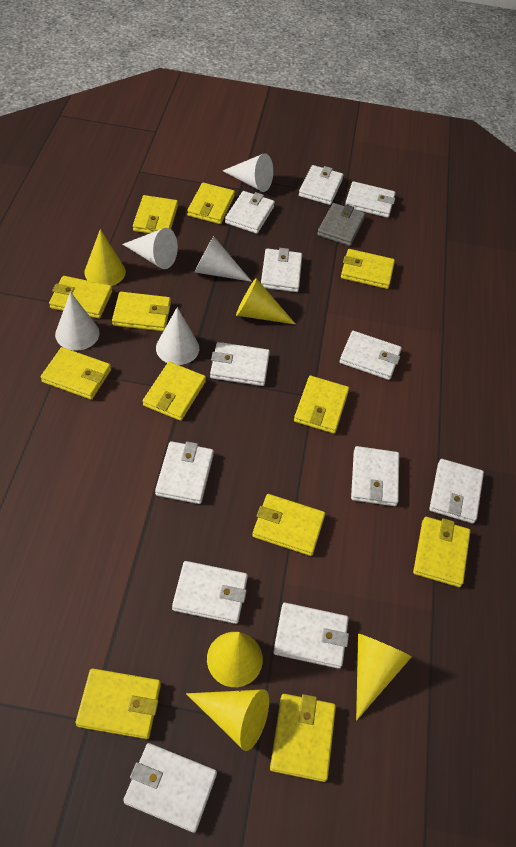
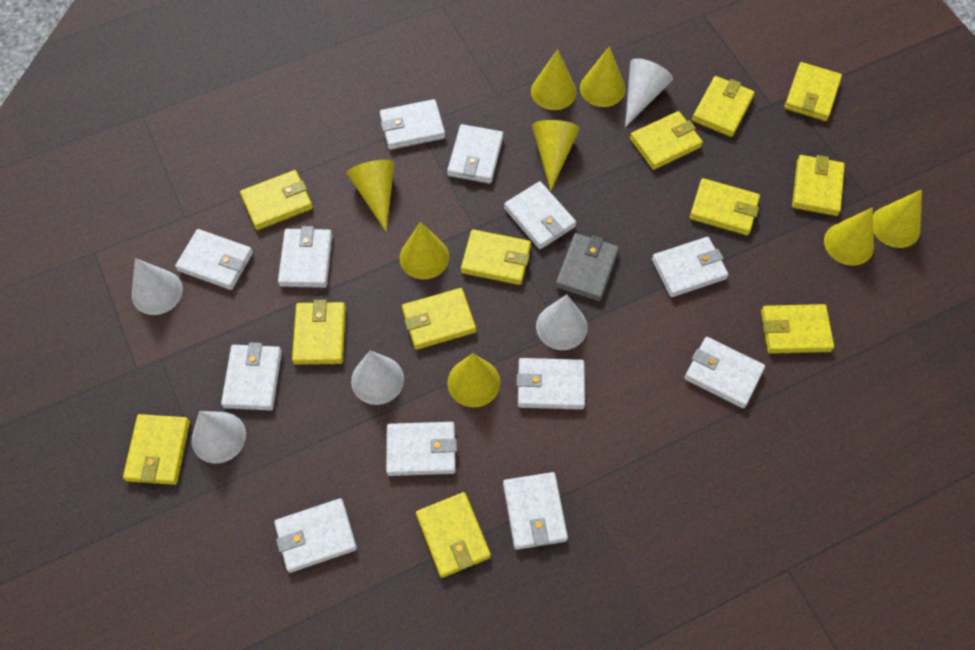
yellow cone: 5 -> 8

